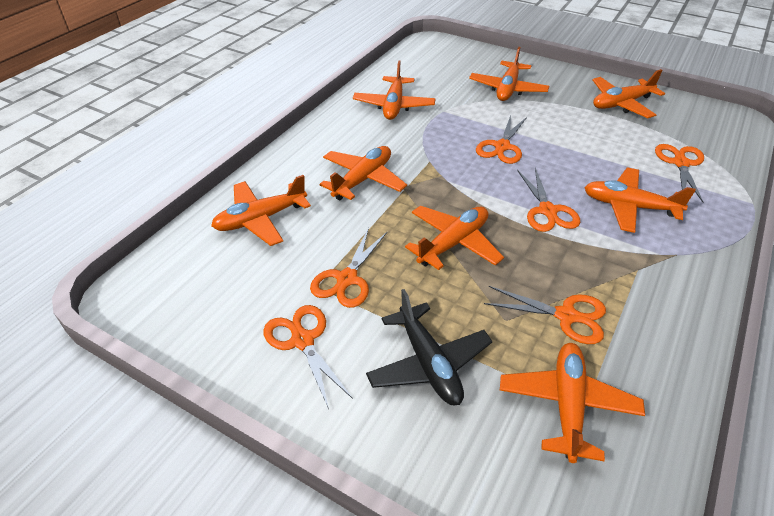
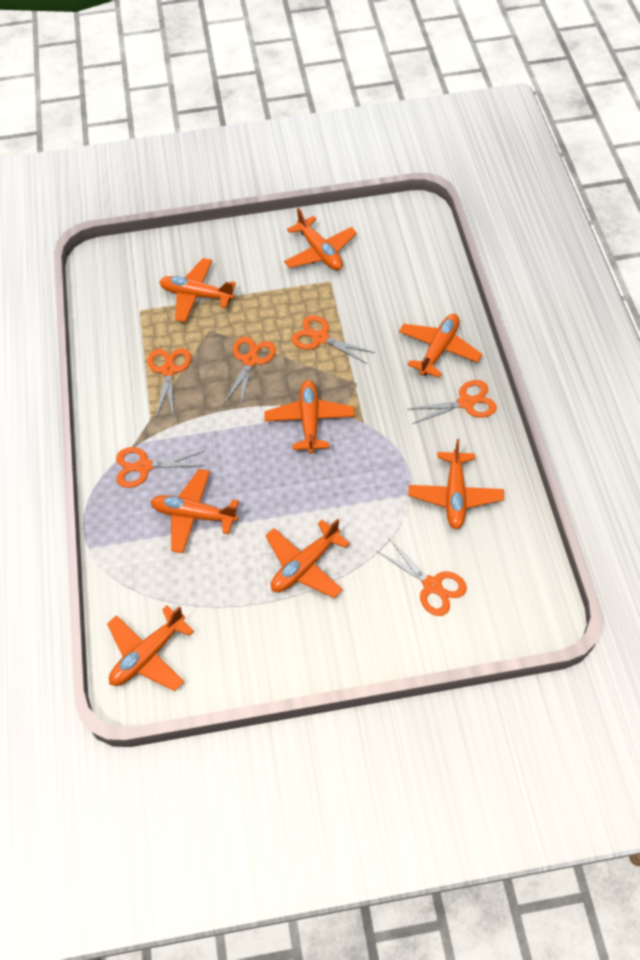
black plane: 1 -> 0

